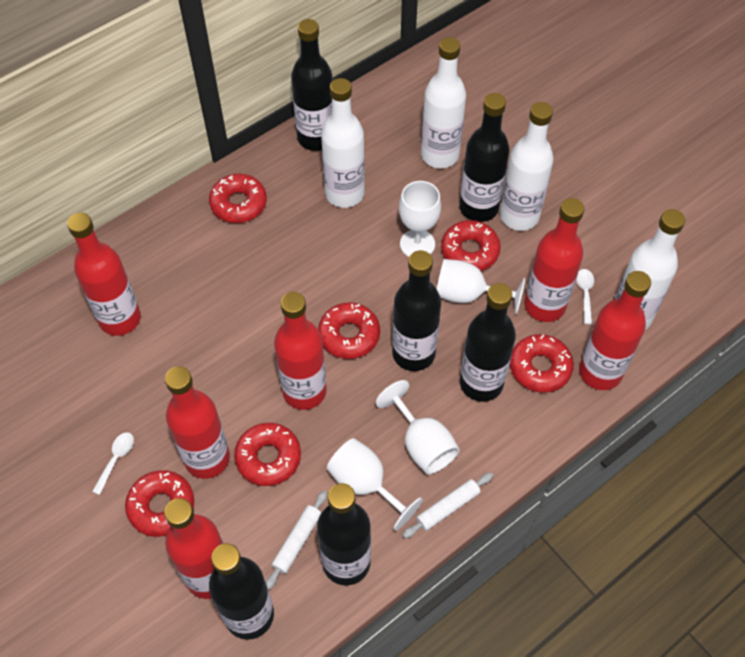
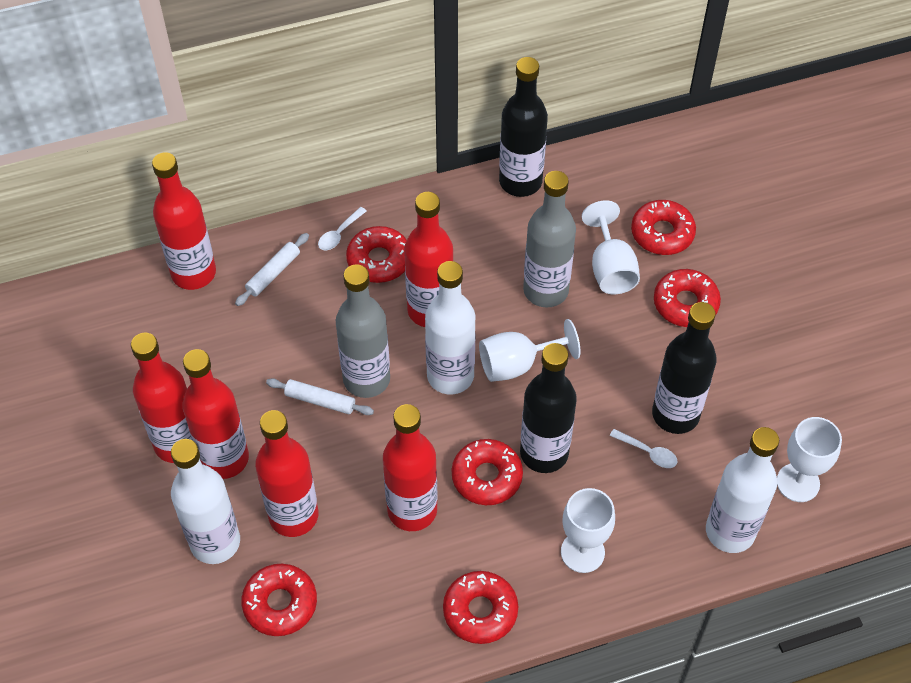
black bottle: 6 -> 3
grey bottle: 0 -> 2
white bottle: 4 -> 3

